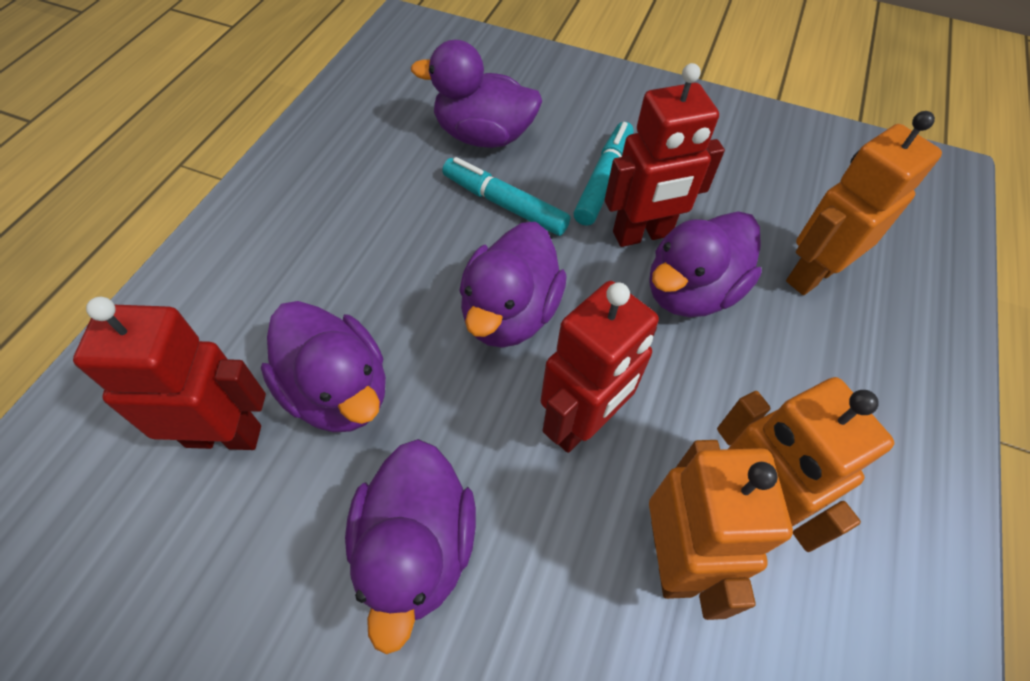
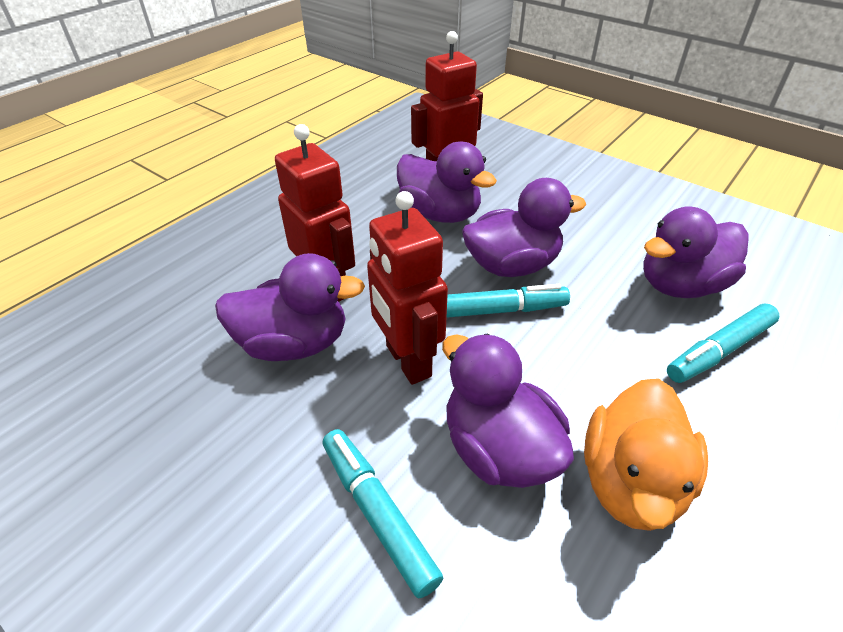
orange duck: 0 -> 1
orange robot: 3 -> 0
turquoise marker: 2 -> 3

